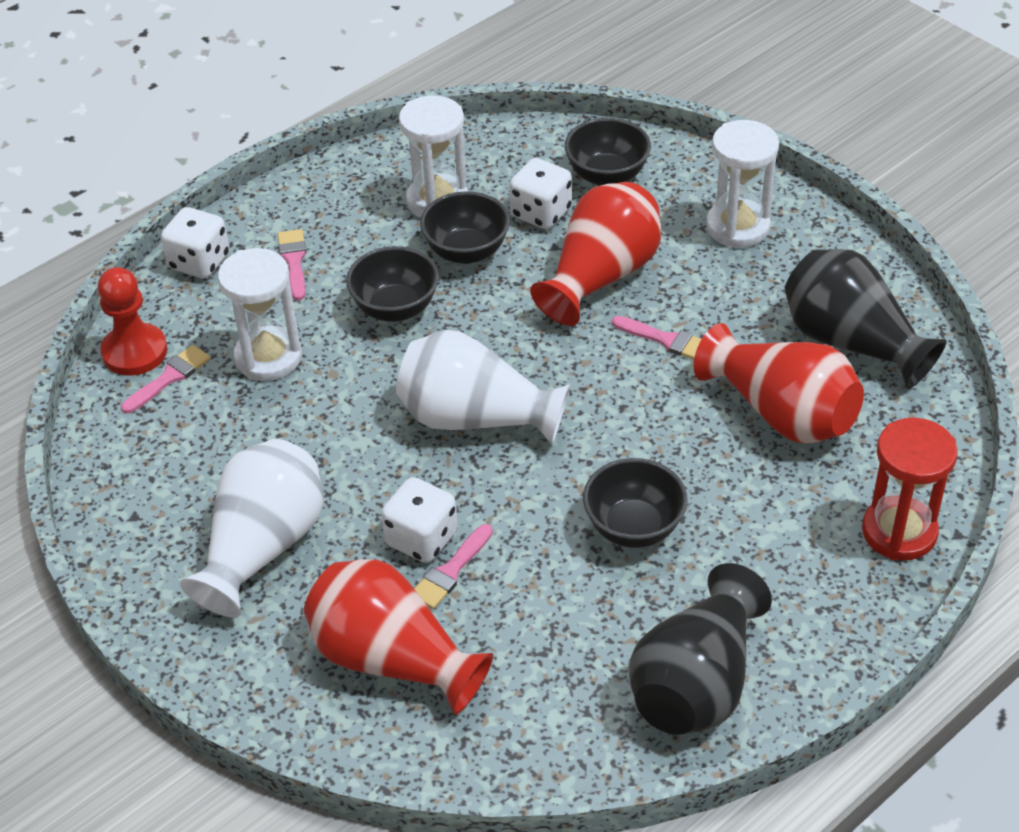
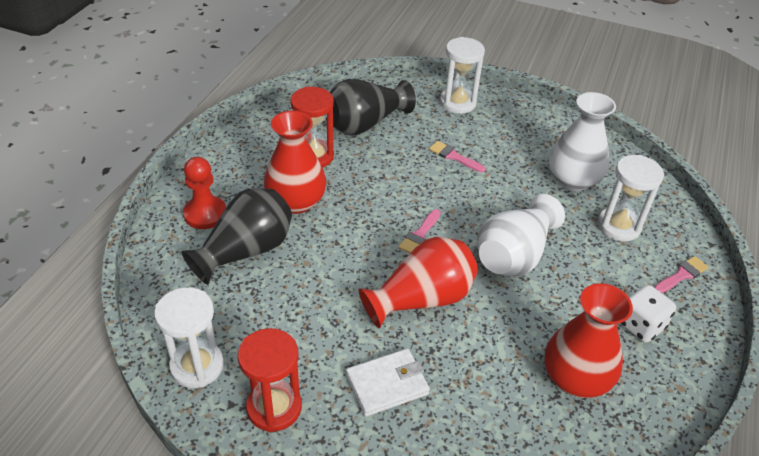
black bowl: 4 -> 0
pink brush: 4 -> 3
red hourglass: 1 -> 2
white dice: 3 -> 1
white wallet: 0 -> 1

